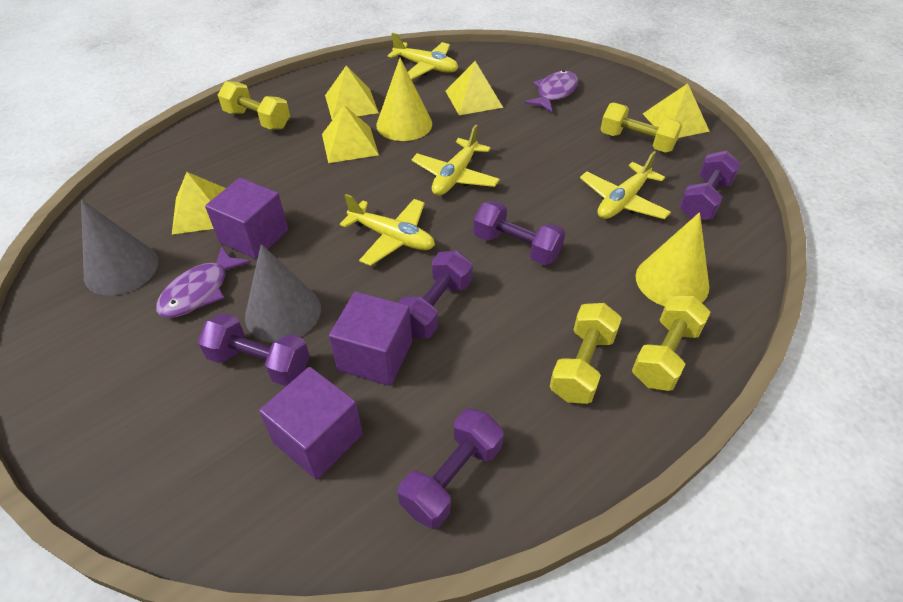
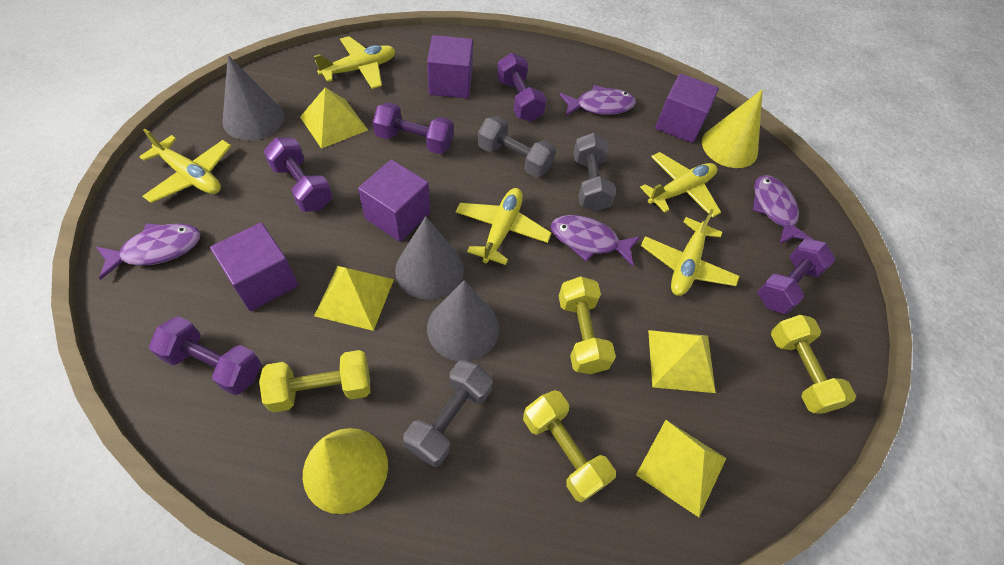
grey cone: 2 -> 3
grey dumbbell: 0 -> 3
purple cube: 3 -> 4
purple fish: 2 -> 4
yellow plane: 4 -> 5
yellow pyramid: 5 -> 4

